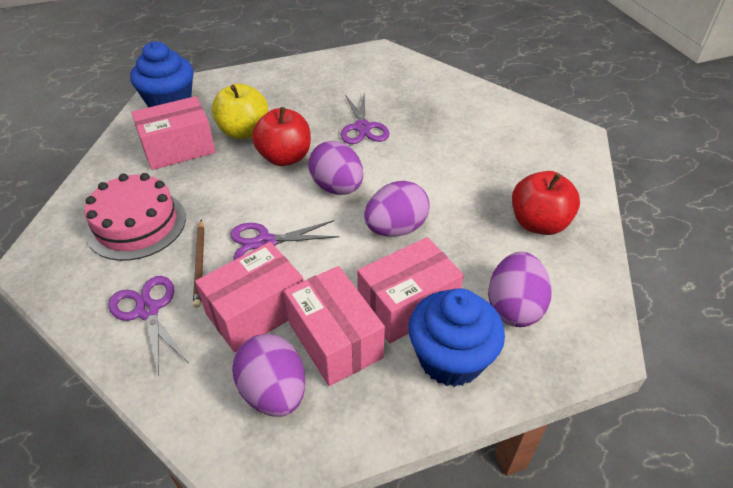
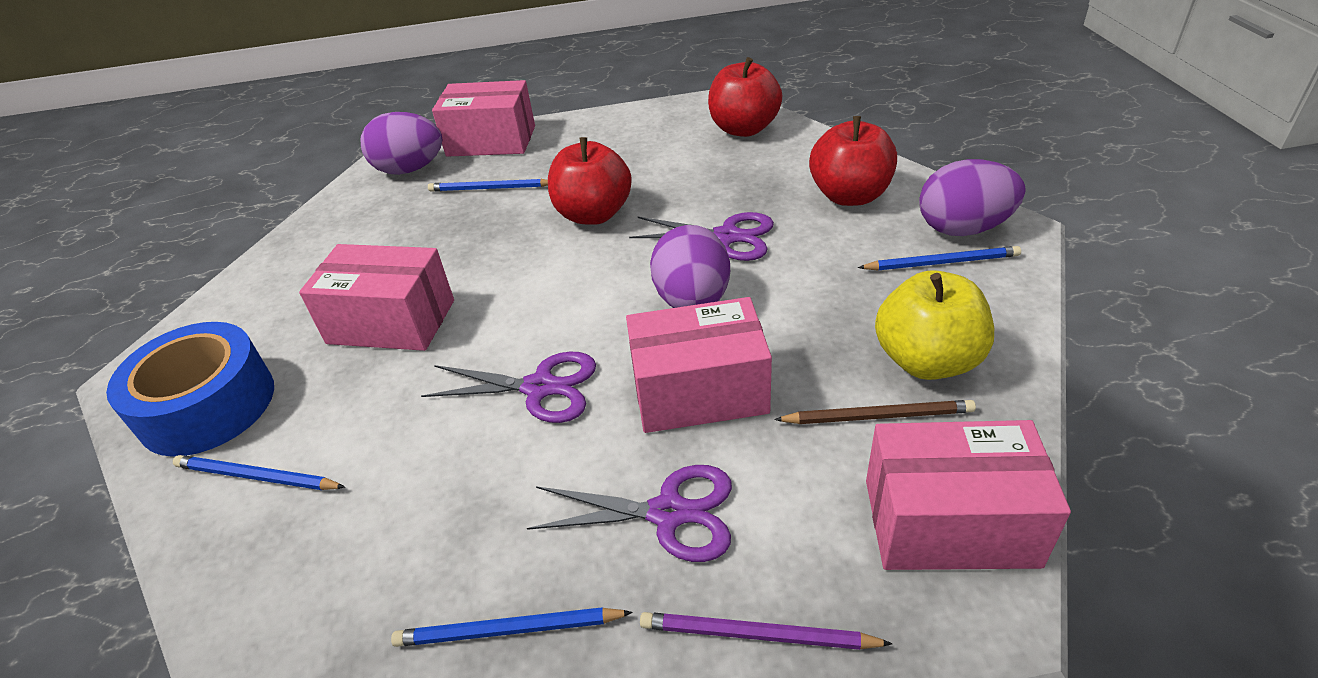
blue cupcake: 2 -> 0
blue pencil: 0 -> 4
blue tape: 0 -> 1
pink cake: 1 -> 0
purple egg: 4 -> 3
purple pencil: 0 -> 1
red apple: 2 -> 3

